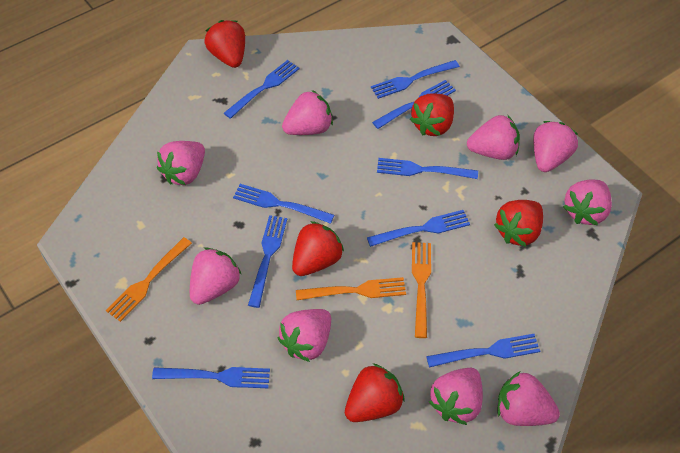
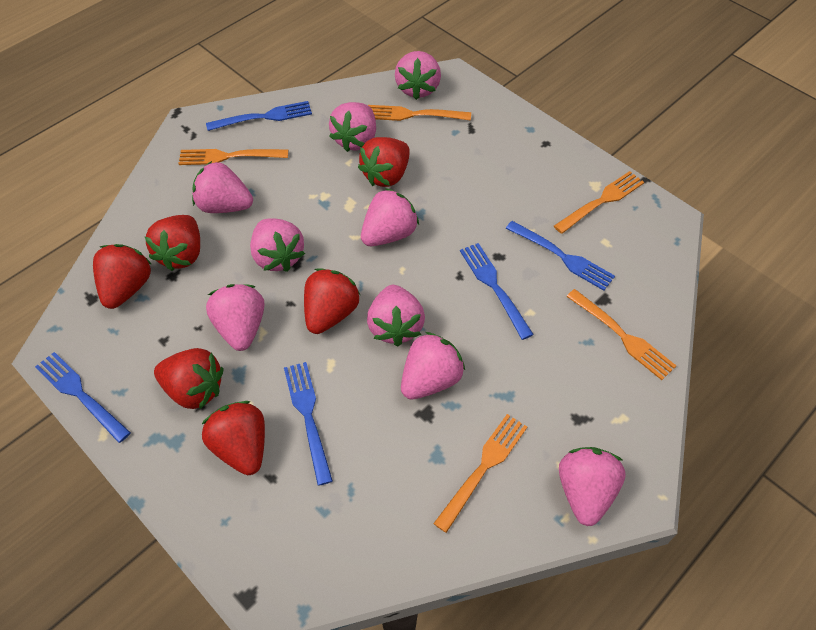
blue fork: 9 -> 5
orange fork: 3 -> 5
red strawberry: 5 -> 6

